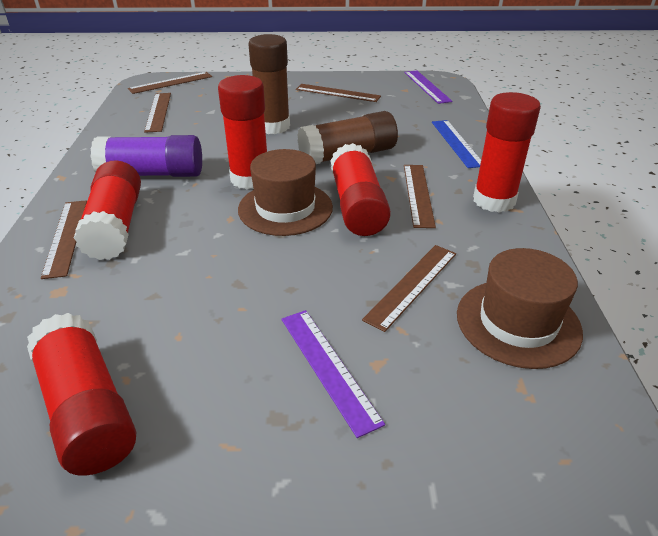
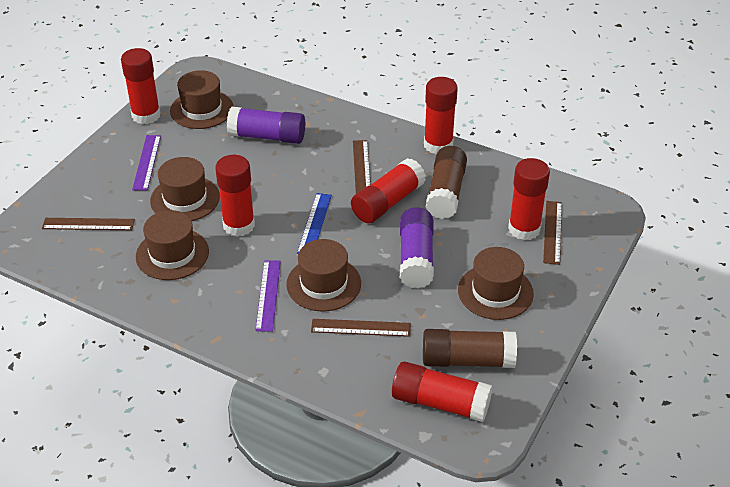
brown hat: 2 -> 5
brown ruler: 6 -> 4
purple glue stick: 1 -> 2
red glue stick: 5 -> 6

